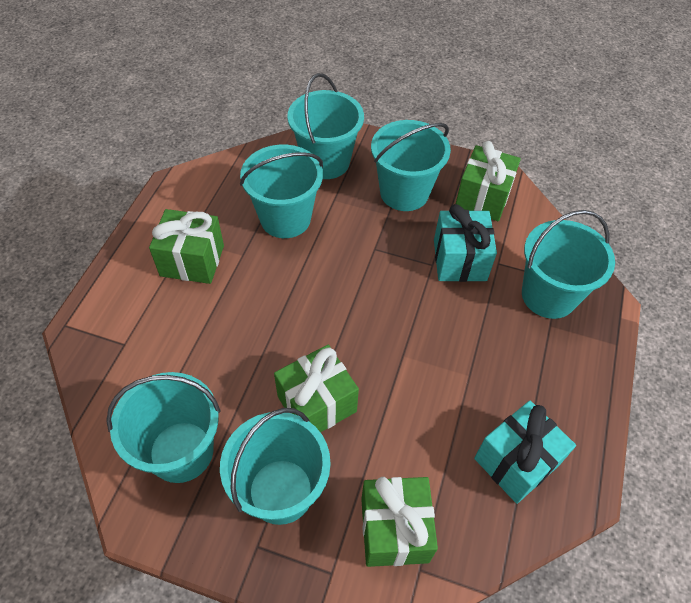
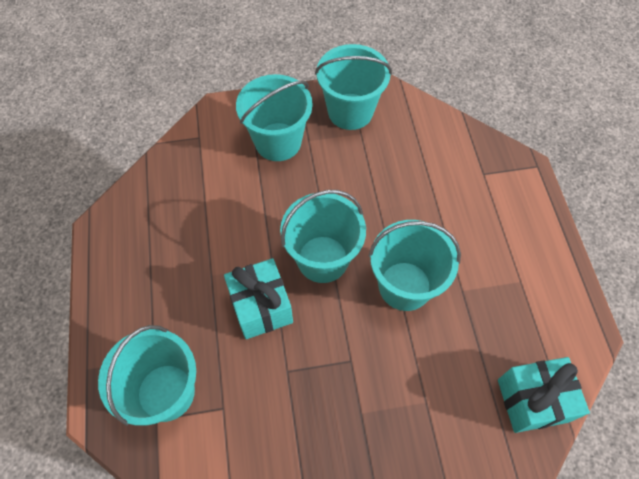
green gift: 4 -> 0
turquoise bucket: 6 -> 5

